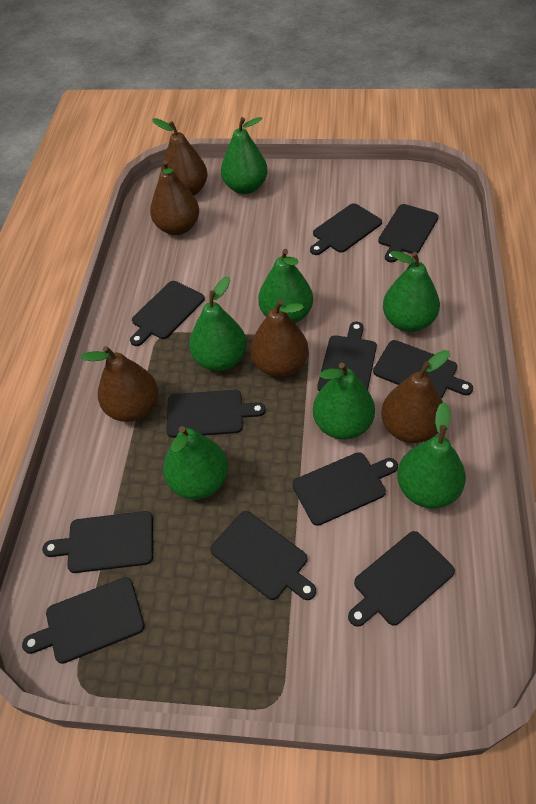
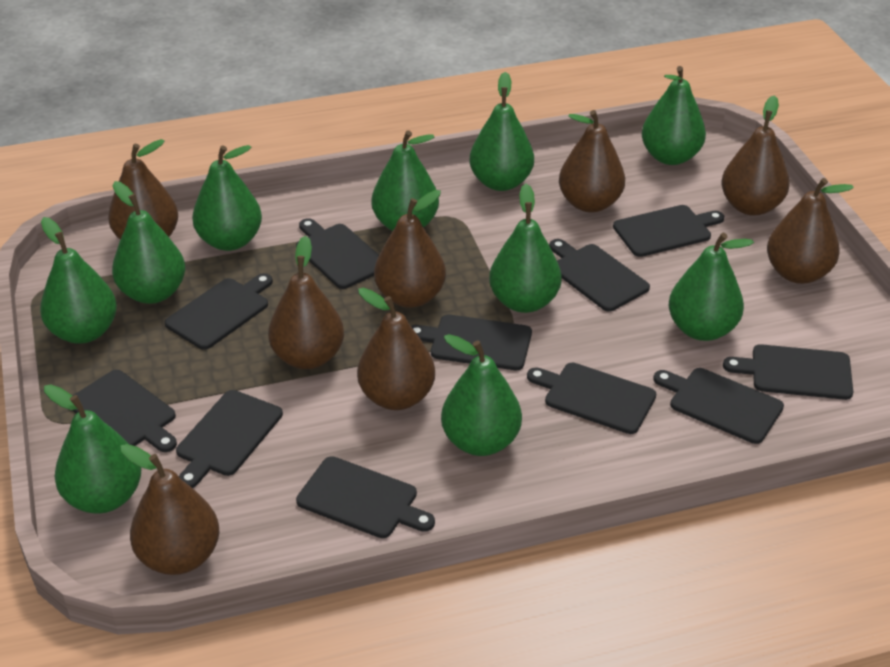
brown pear: 5 -> 8
green pear: 7 -> 10

